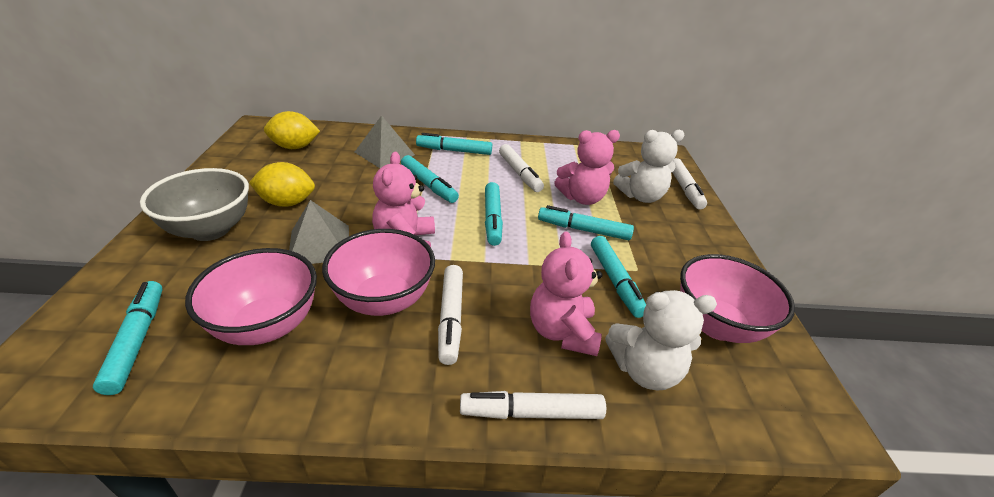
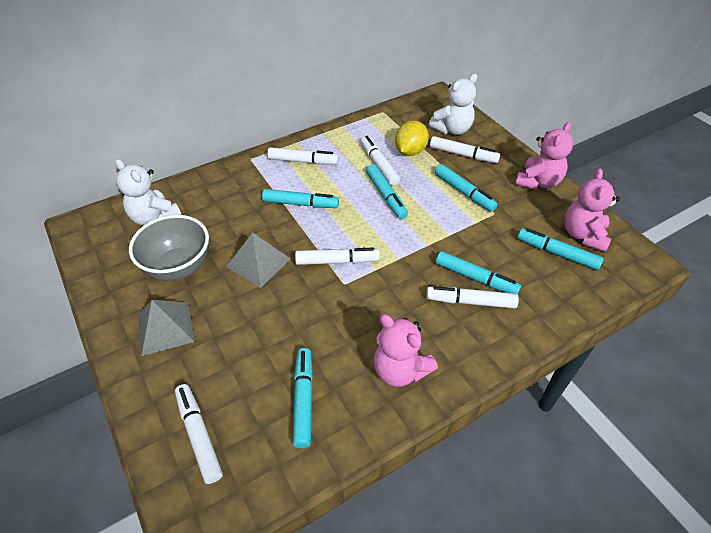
pink bowl: 3 -> 0
white marker: 4 -> 6
yellow lemon: 2 -> 1

